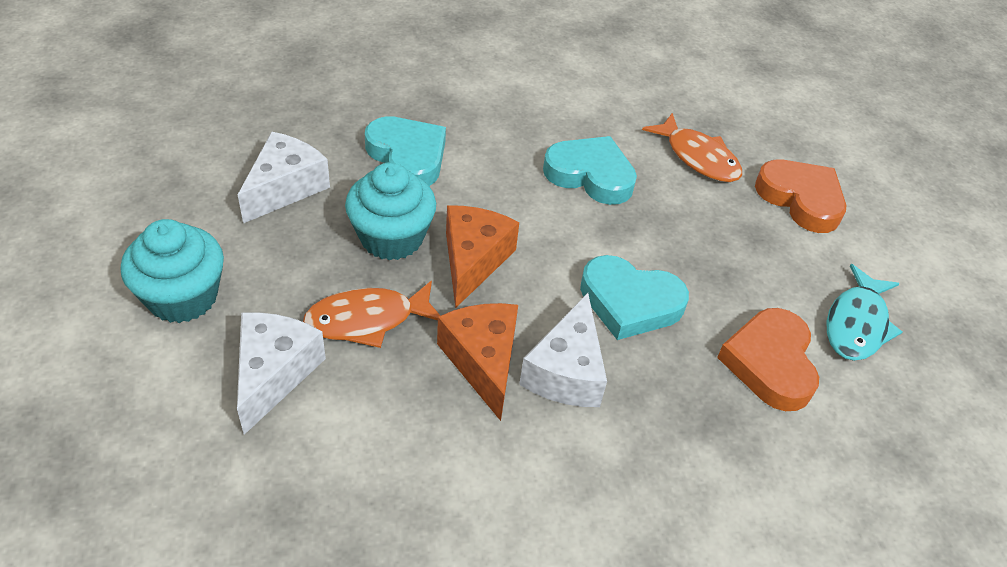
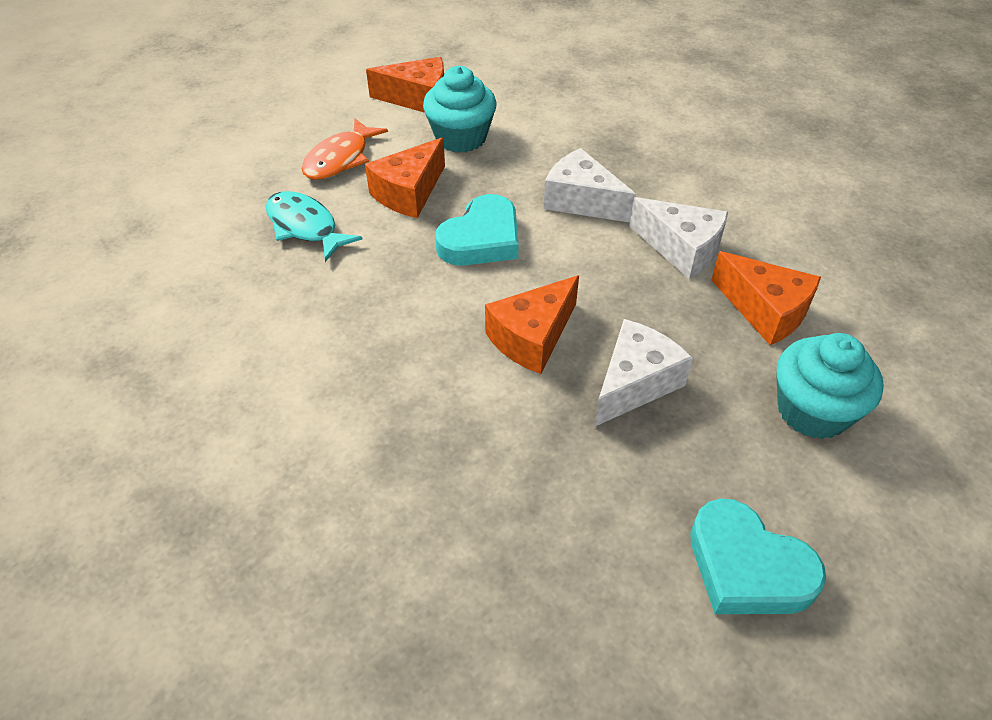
orange cheese: 2 -> 4
orange fish: 2 -> 1
orange heart: 2 -> 0
turquoise heart: 3 -> 2

